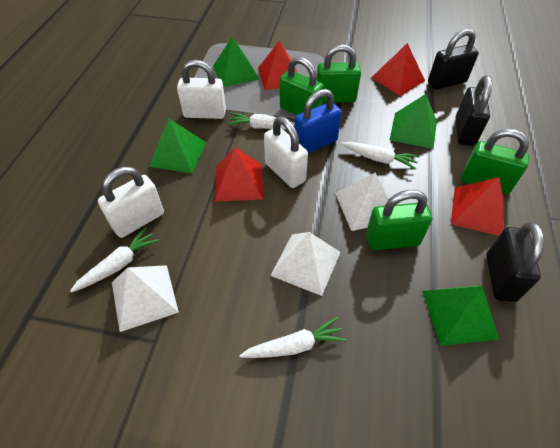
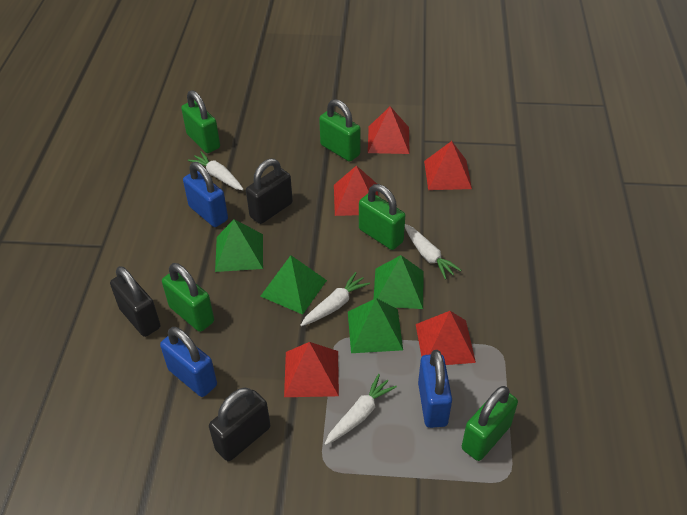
blue padlock: 1 -> 3
green padlock: 4 -> 5
red pyramid: 4 -> 5
white padlock: 3 -> 0
white pyramid: 3 -> 0

